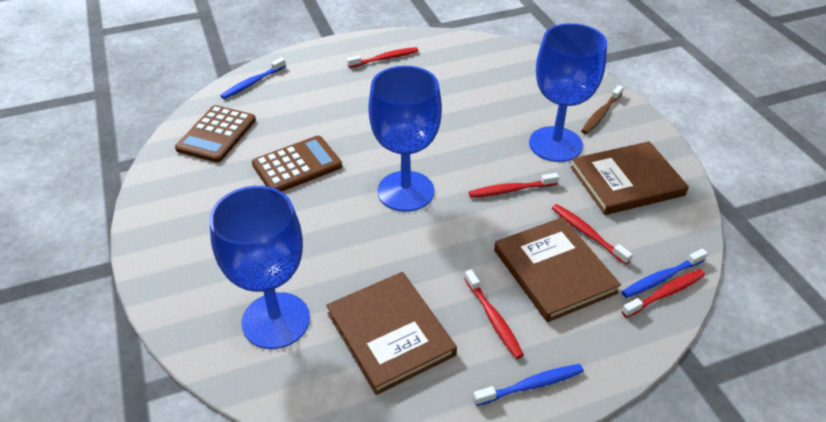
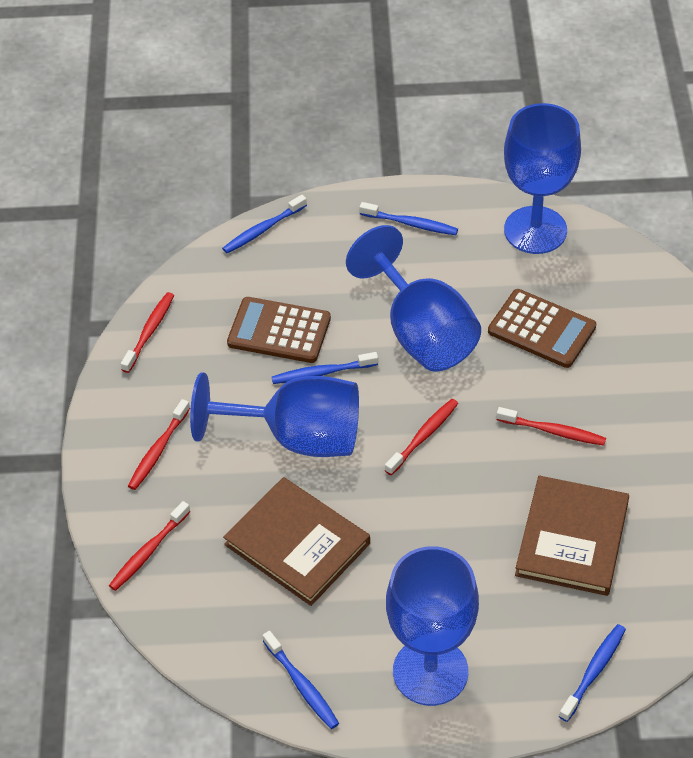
blue goblet: 3 -> 4
blue toothbrush: 3 -> 5
brown book: 3 -> 2
brown toothbrush: 1 -> 0

